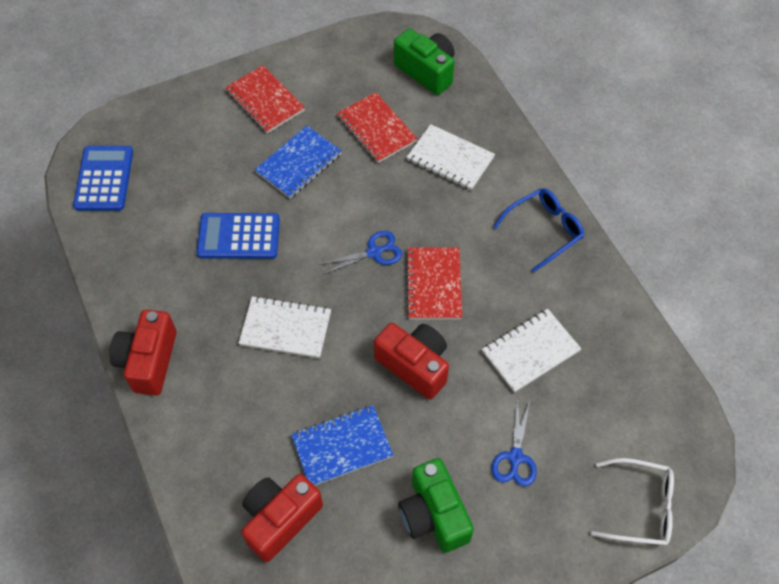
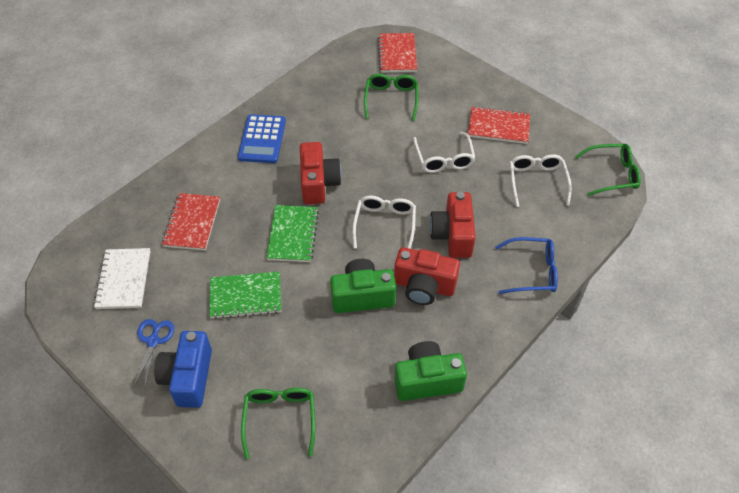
blue calculator: 2 -> 1
blue camera: 0 -> 1
blue notebook: 2 -> 0
blue scissors: 2 -> 1
green glasses: 0 -> 3
green notebook: 0 -> 2
white glasses: 1 -> 3
white notebook: 3 -> 1

